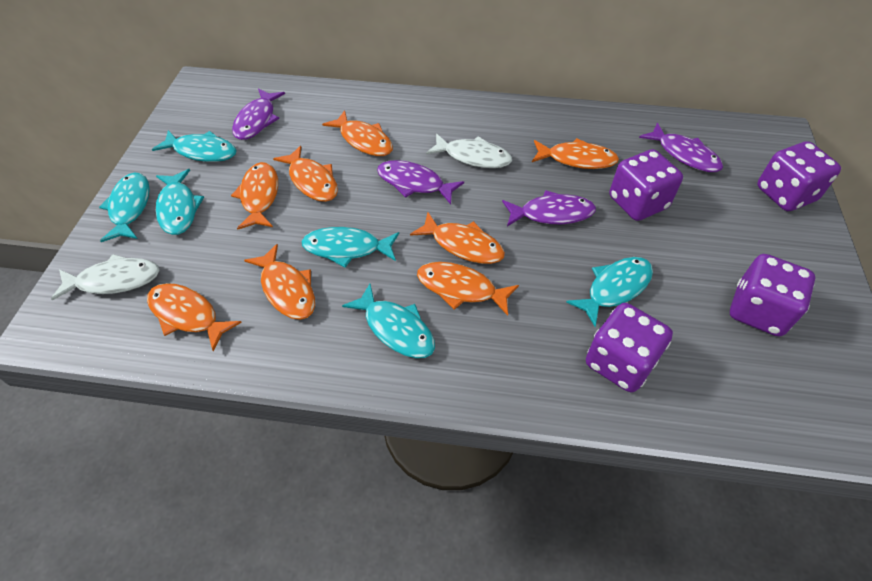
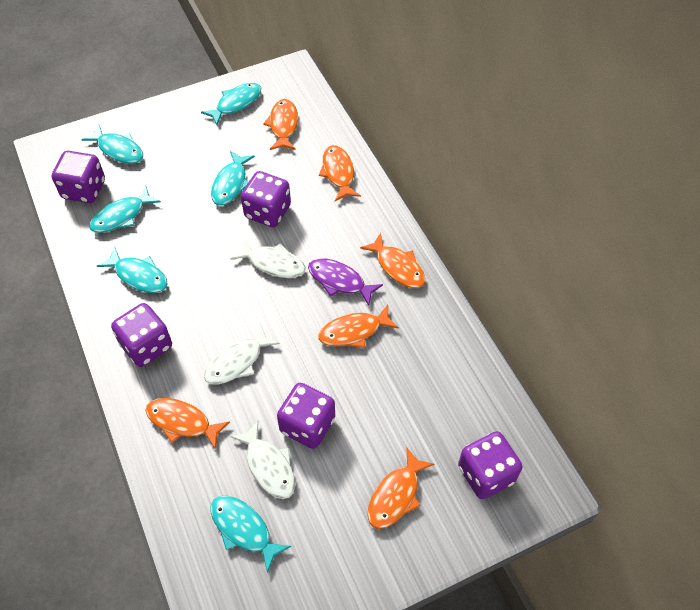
orange fish: 8 -> 6
purple dice: 4 -> 5
purple fish: 4 -> 1
white fish: 2 -> 3

